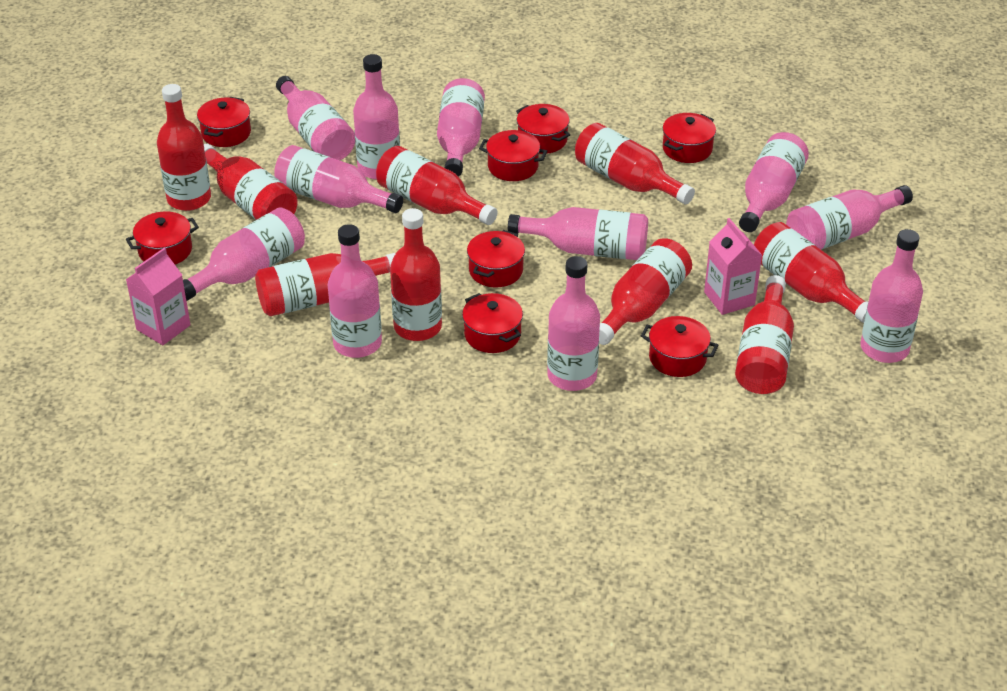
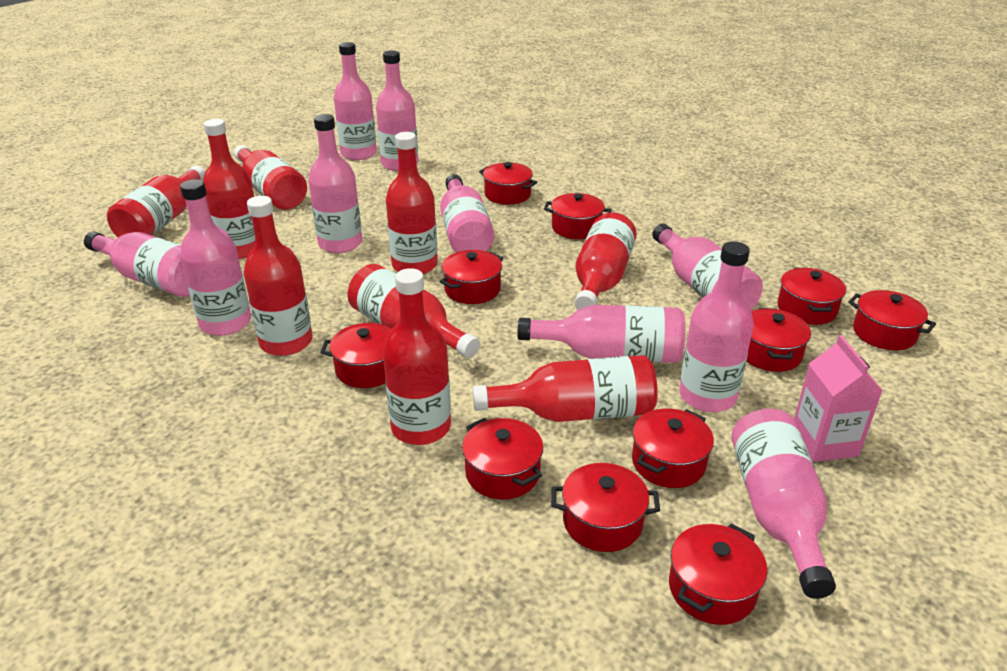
pink bottle: 11 -> 10
pink carton: 2 -> 1
red pot: 8 -> 11

